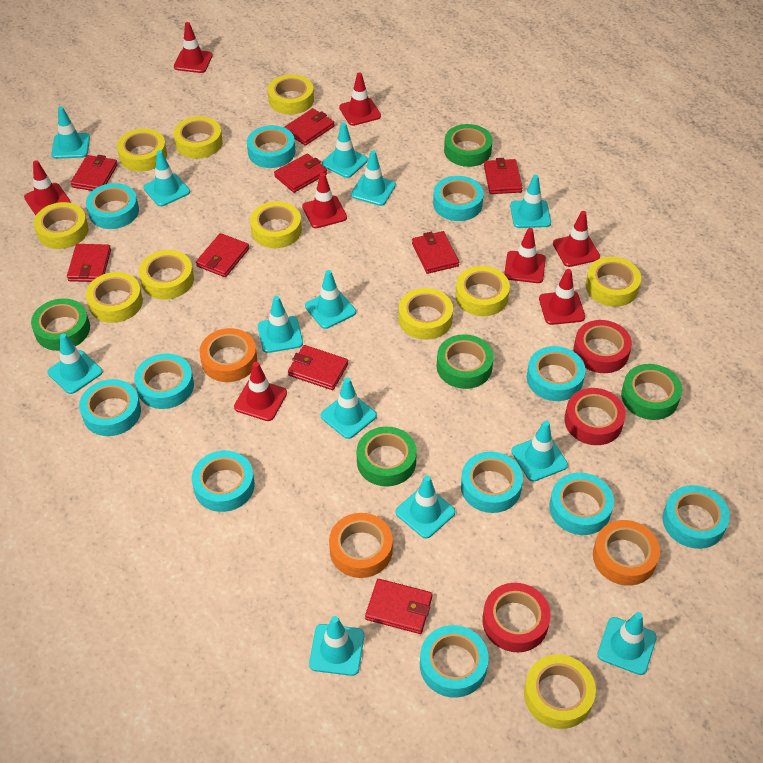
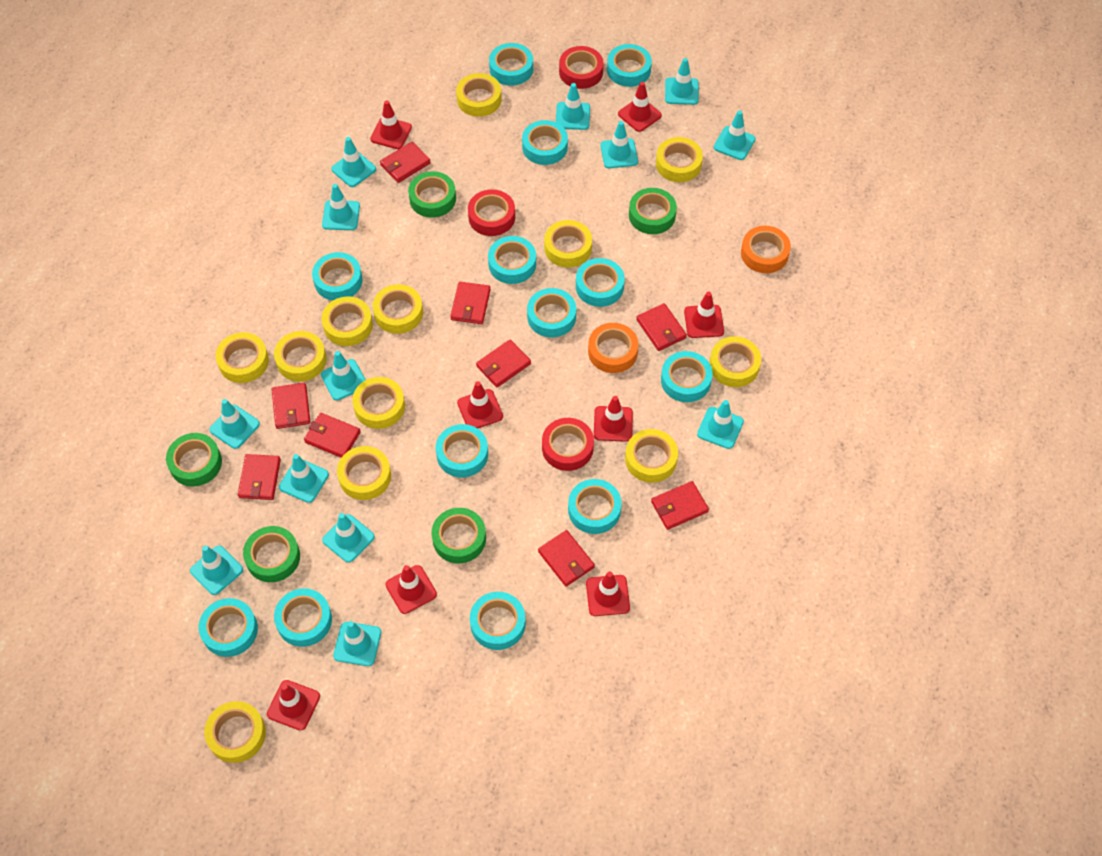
orange tape: 3 -> 2
turquoise tape: 11 -> 13
yellow tape: 11 -> 12

